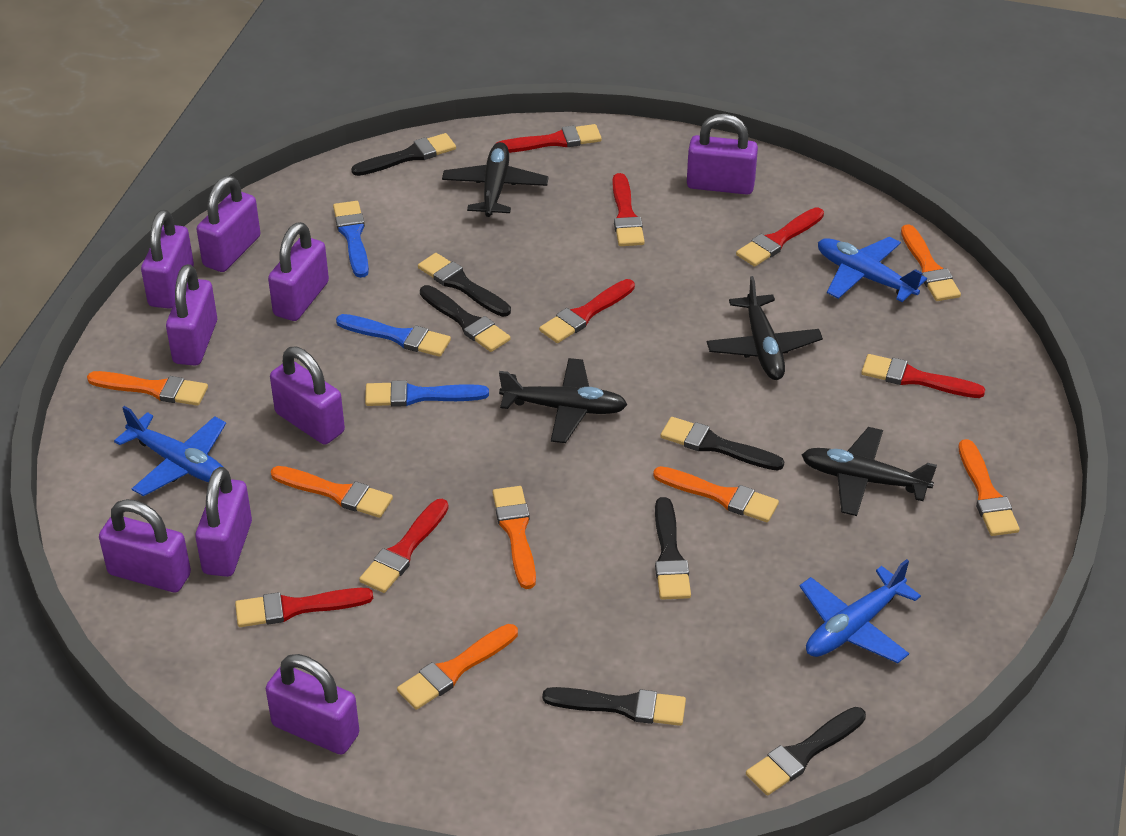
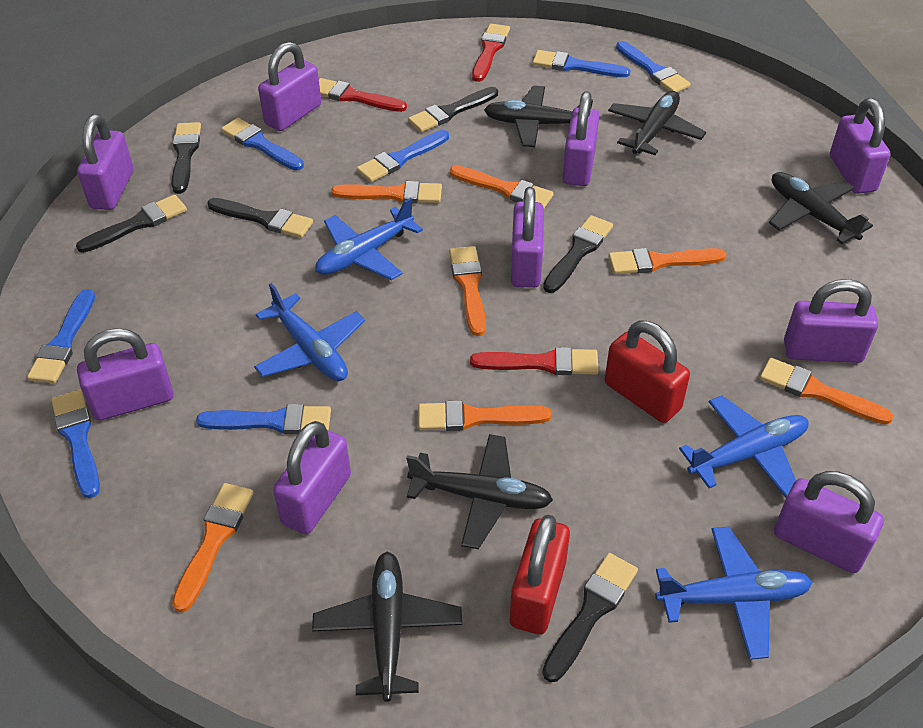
black brush: 7 -> 6
black plane: 4 -> 5
blue brush: 3 -> 7
blue plane: 3 -> 4
red brush: 7 -> 3
red padlock: 0 -> 2

